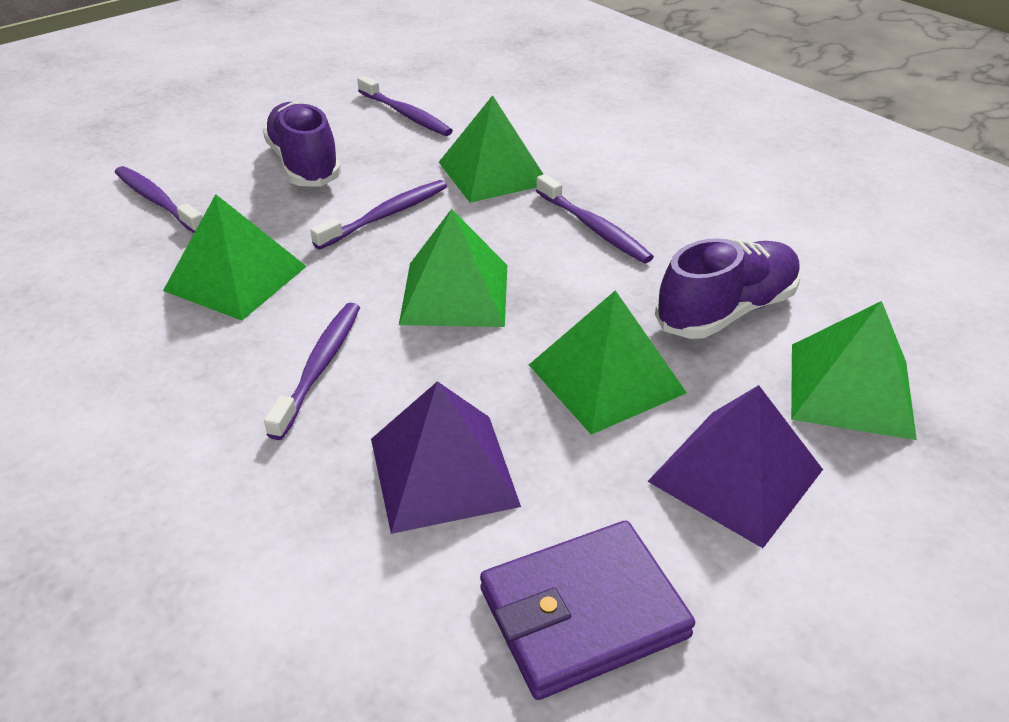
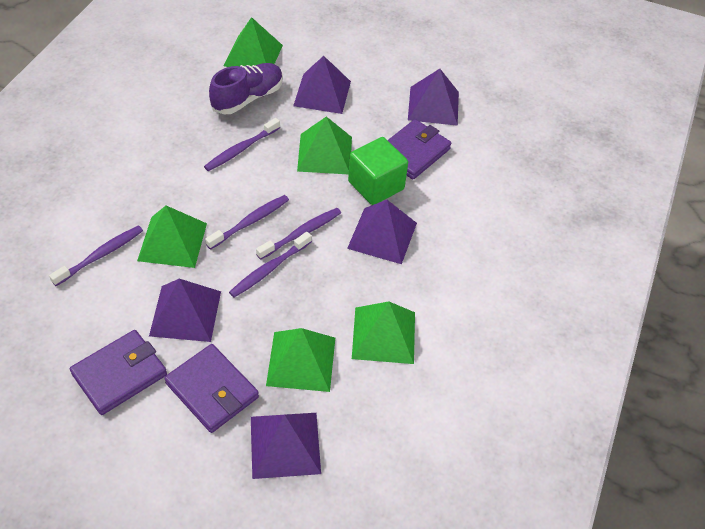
green cube: 0 -> 1
purple pyramid: 2 -> 5
purple shoe: 2 -> 1
purple wallet: 1 -> 3

